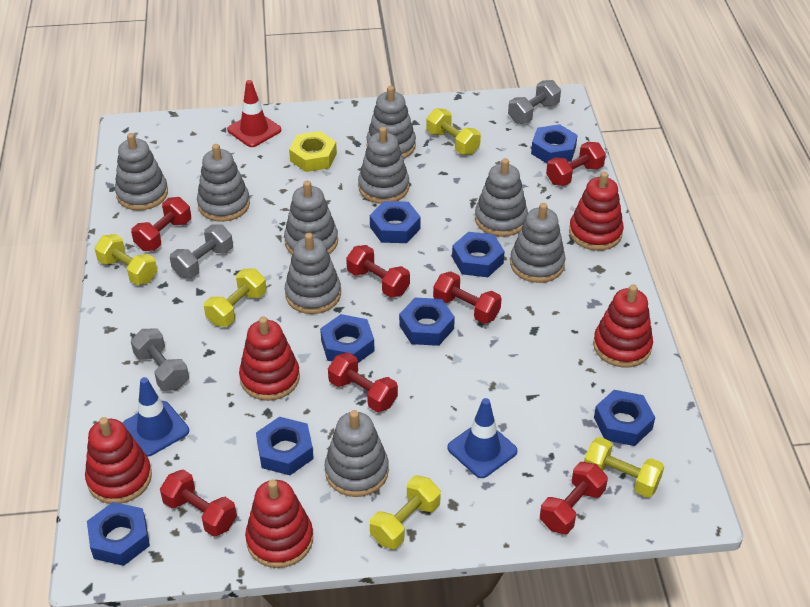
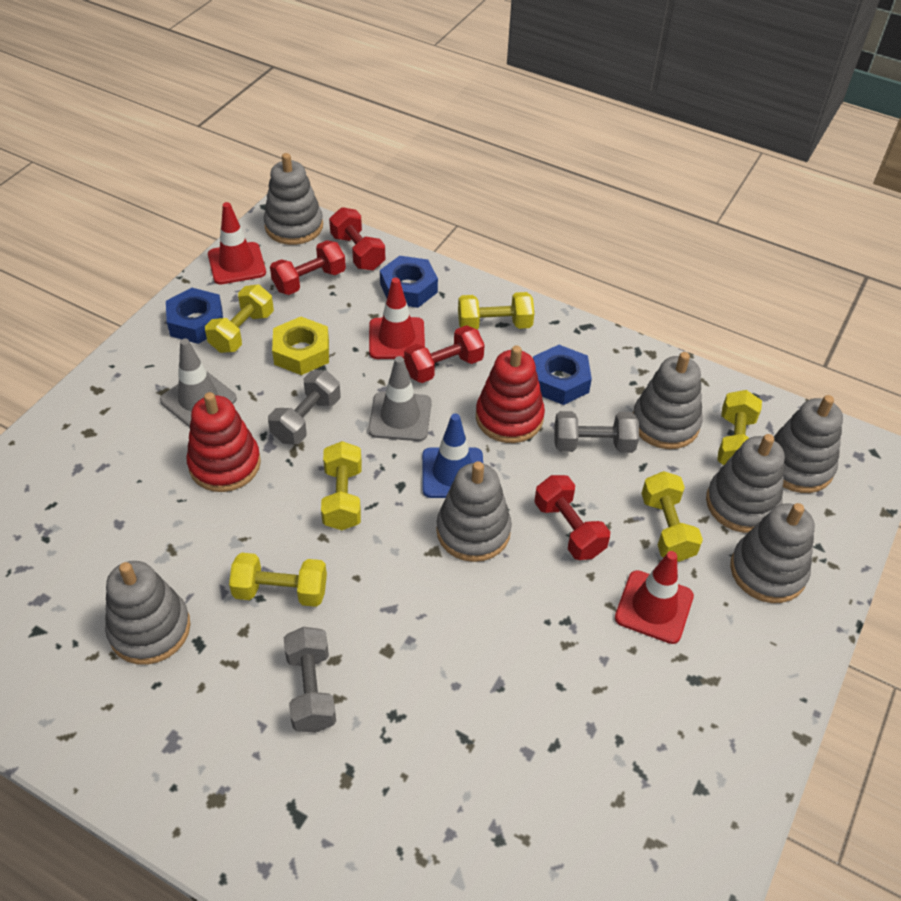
blue nut: 8 -> 3
blue traffic cone: 2 -> 1
grey stacking toy: 9 -> 7
grey traffic cone: 0 -> 2
red dumbbell: 7 -> 4
red stacking toy: 5 -> 2
red traffic cone: 1 -> 3
yellow dumbbell: 5 -> 6

